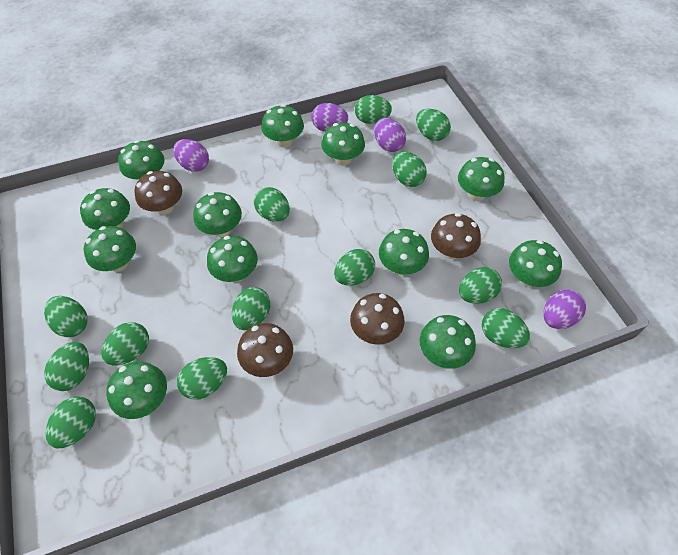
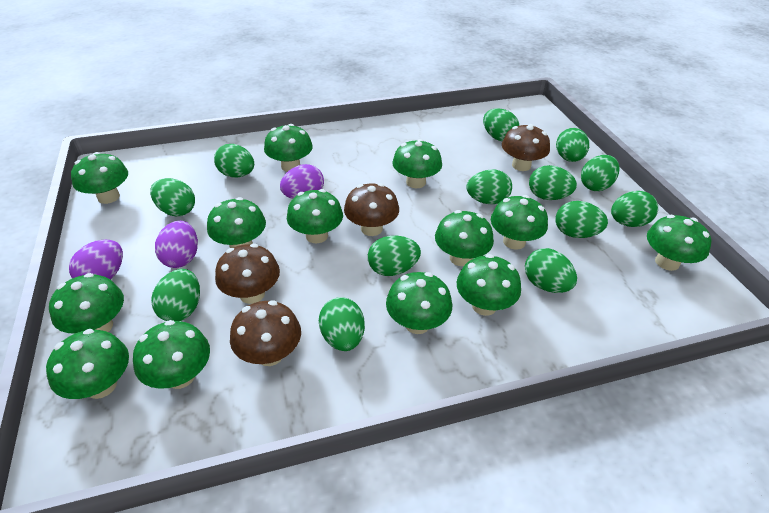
green mushroom: 12 -> 13
purple egg: 4 -> 3

